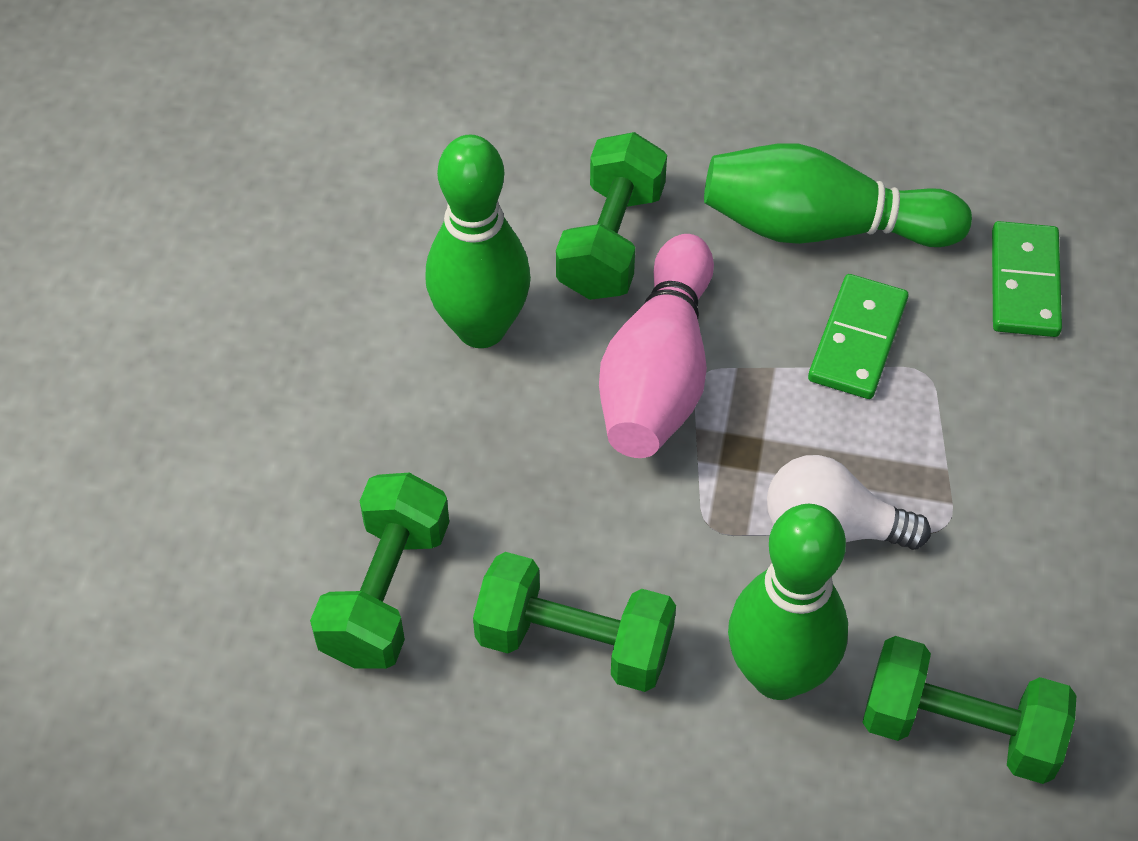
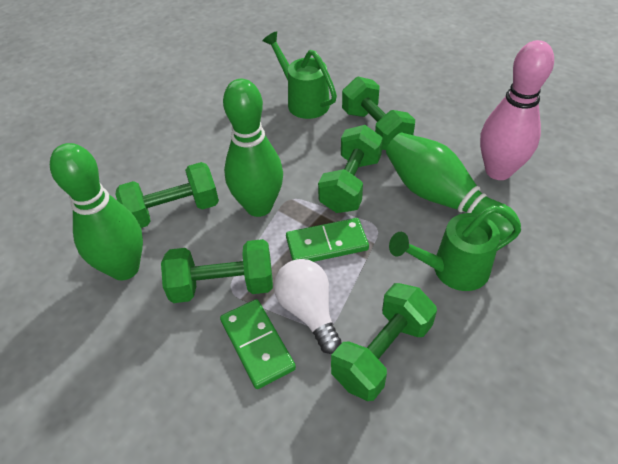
green dumbbell: 4 -> 5
green watering can: 0 -> 2

